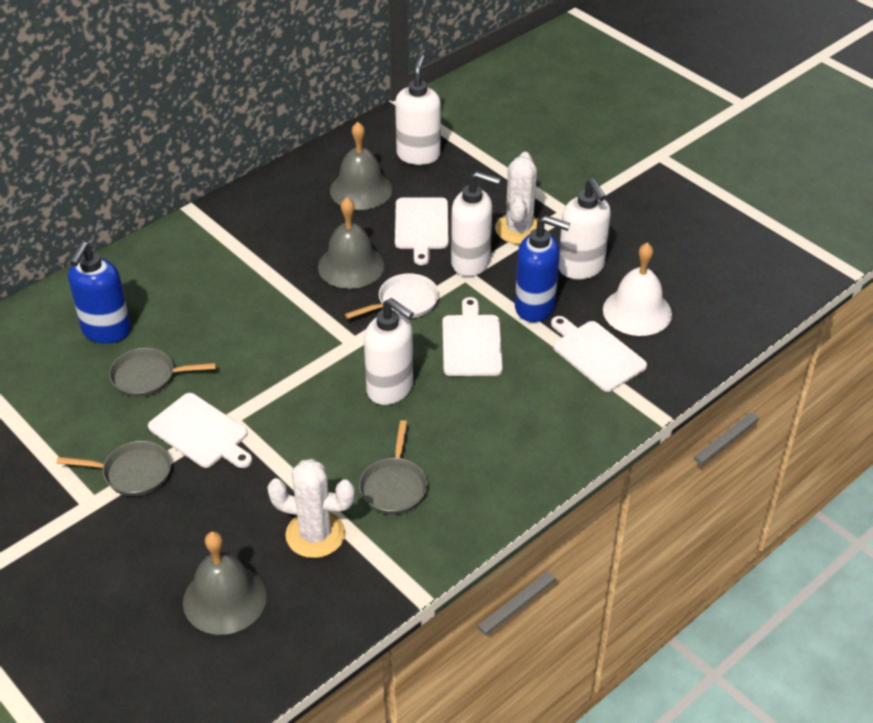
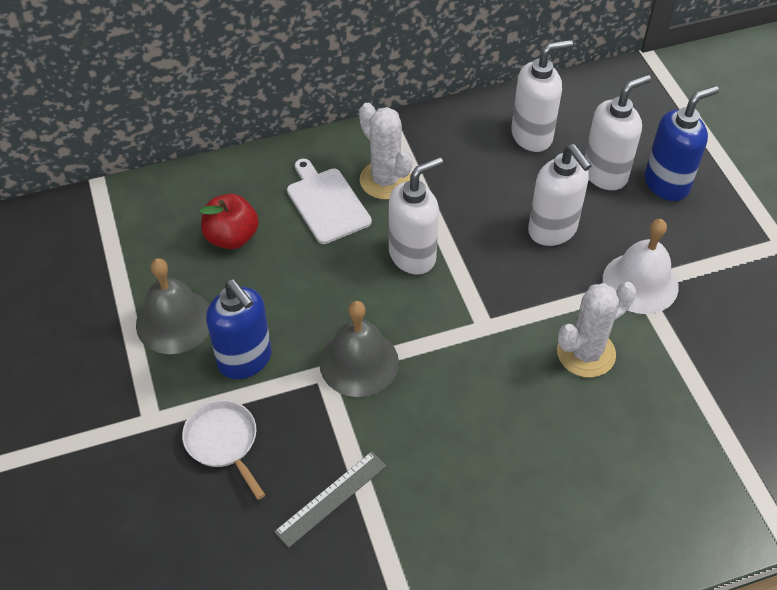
grey bell: 3 -> 2
grey pan: 3 -> 0
grey ruler: 0 -> 1
red apple: 0 -> 1
white cutting board: 4 -> 1

